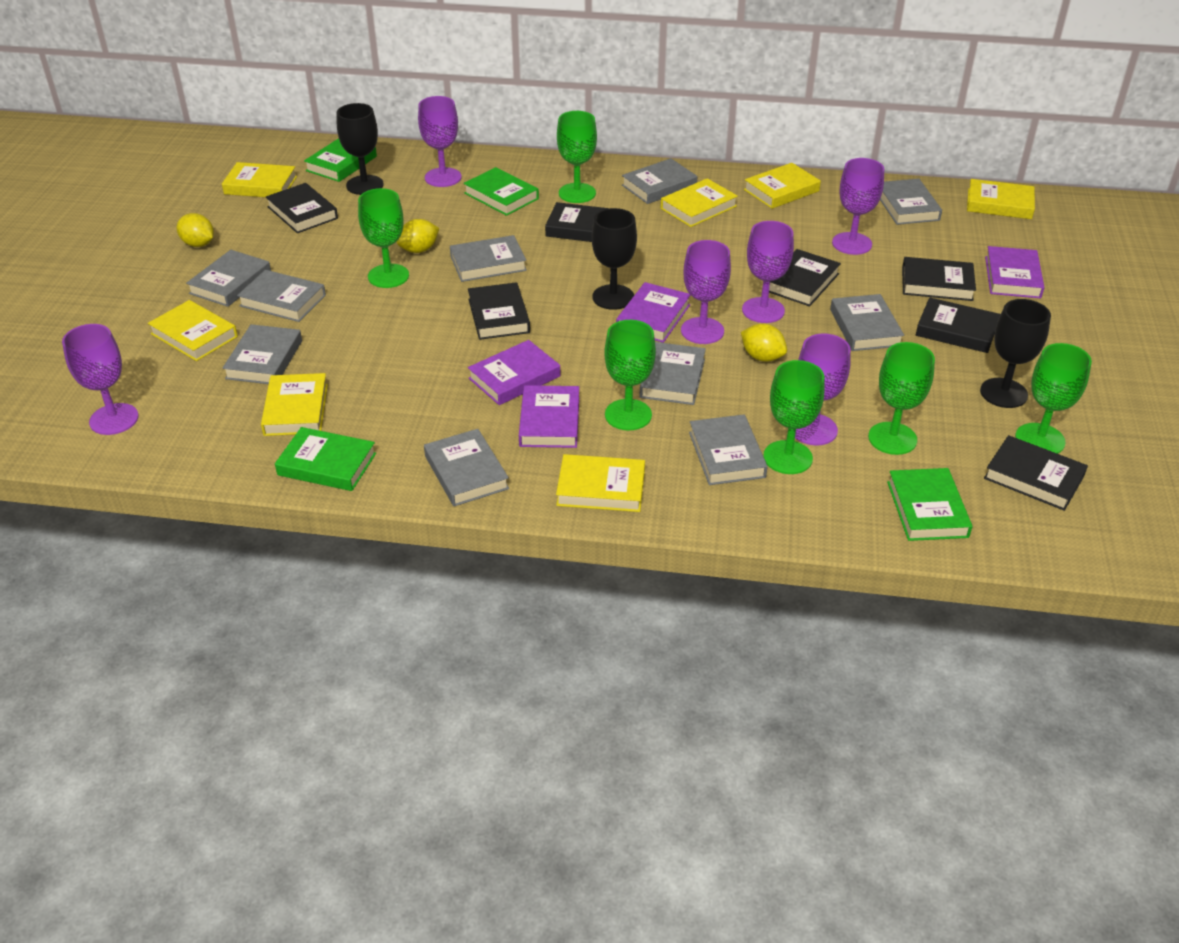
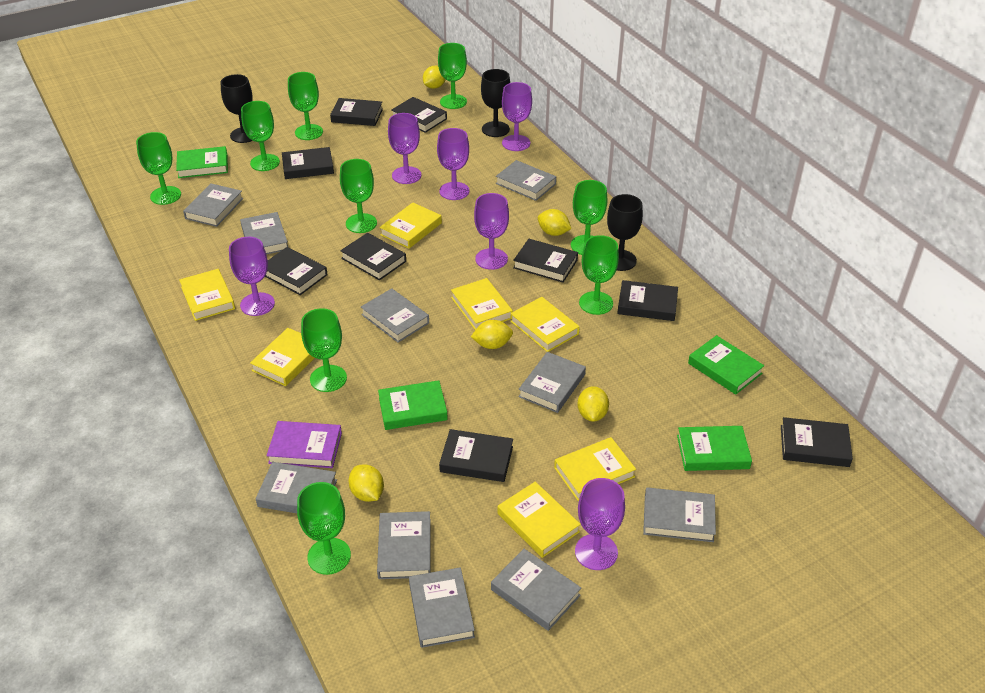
black book: 7 -> 9
green goblet: 6 -> 9
purple book: 4 -> 1
yellow lemon: 3 -> 5

